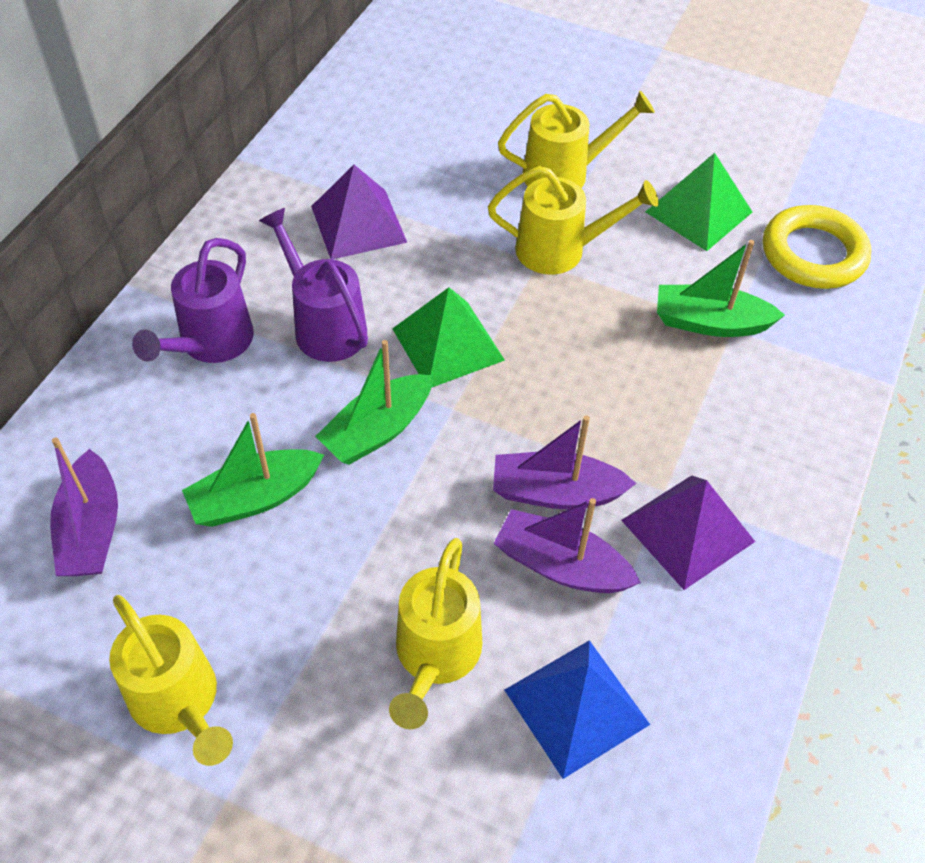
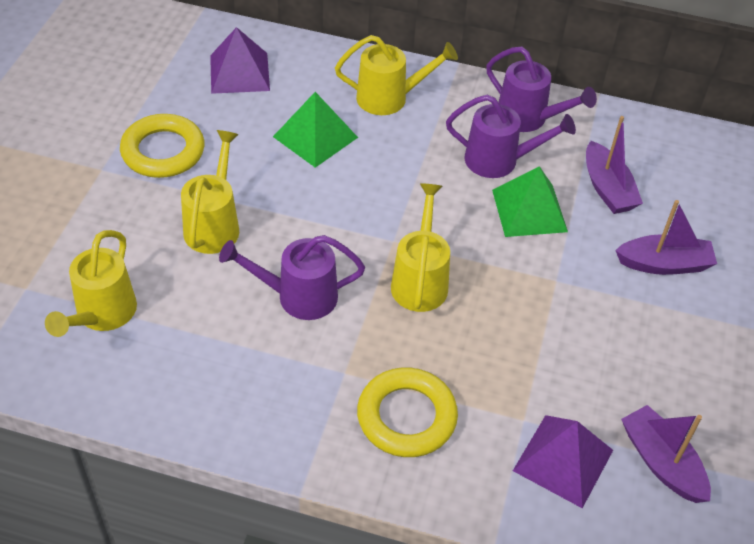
blue pyramid: 1 -> 0
green boat: 3 -> 0
purple watering can: 2 -> 3
yellow ring: 1 -> 2

